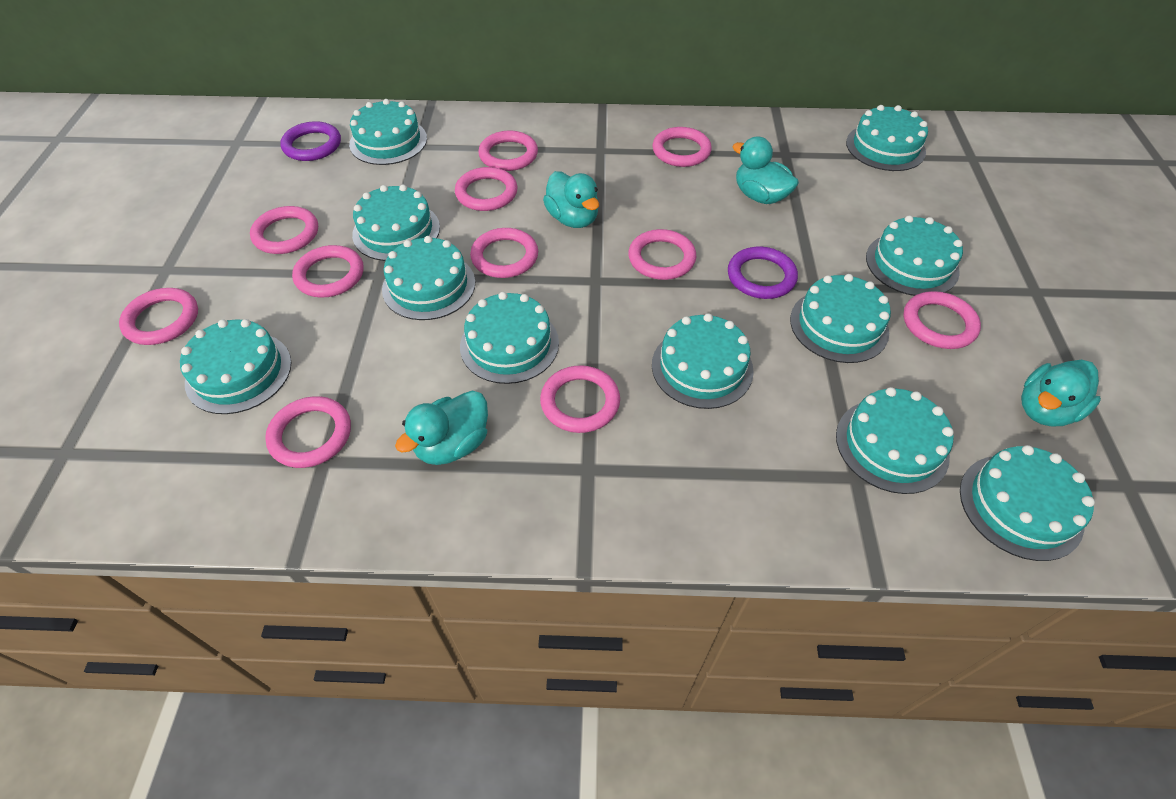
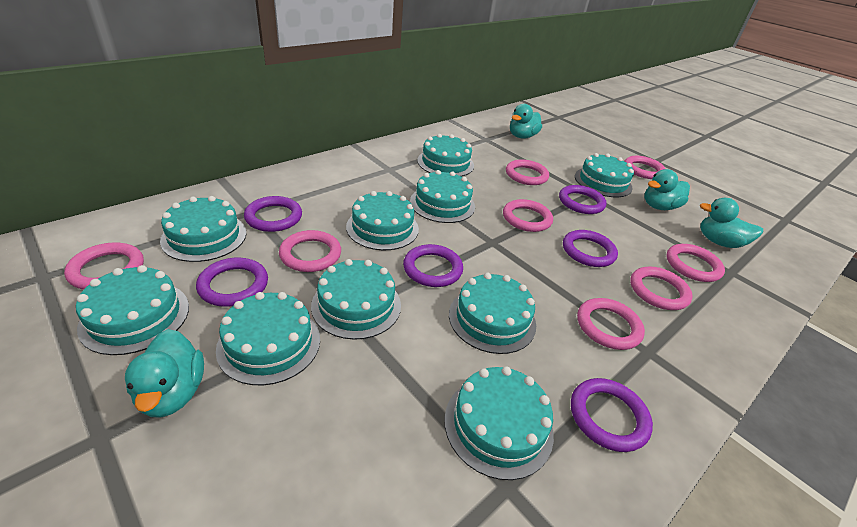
pink ring: 11 -> 8
purple ring: 2 -> 6
turquoise cake: 11 -> 10

